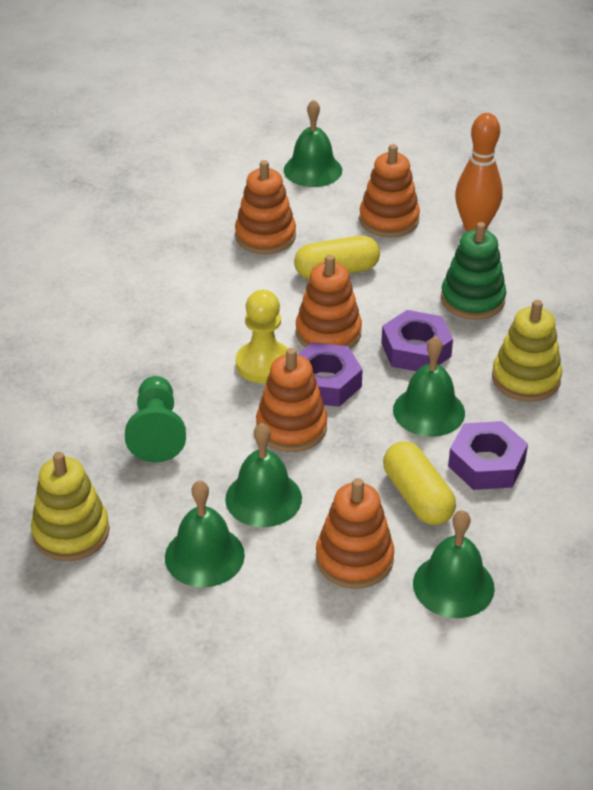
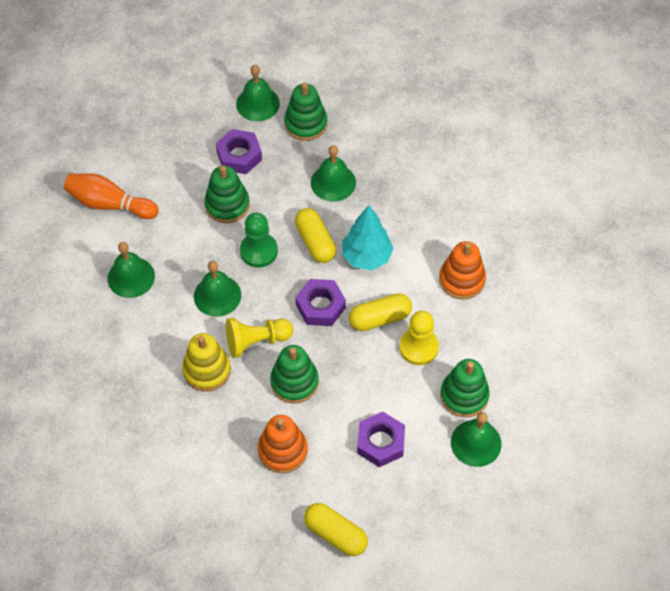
green stacking toy: 1 -> 4
orange stacking toy: 5 -> 2
turquoise tree: 0 -> 1
yellow capsule: 2 -> 3
yellow pawn: 1 -> 2
yellow stacking toy: 2 -> 1

